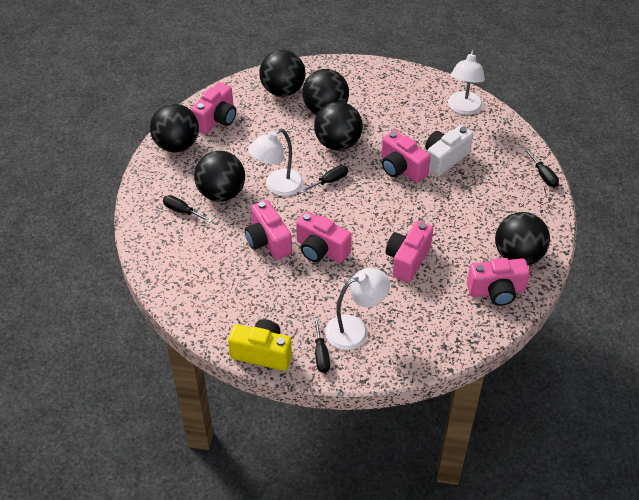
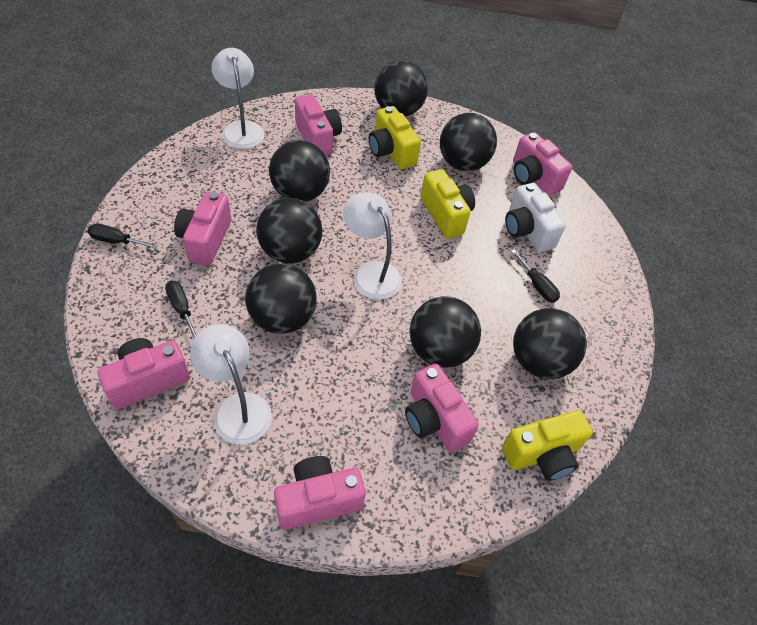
black ball: 6 -> 7
black screwdriver: 4 -> 3
yellow camera: 1 -> 3

